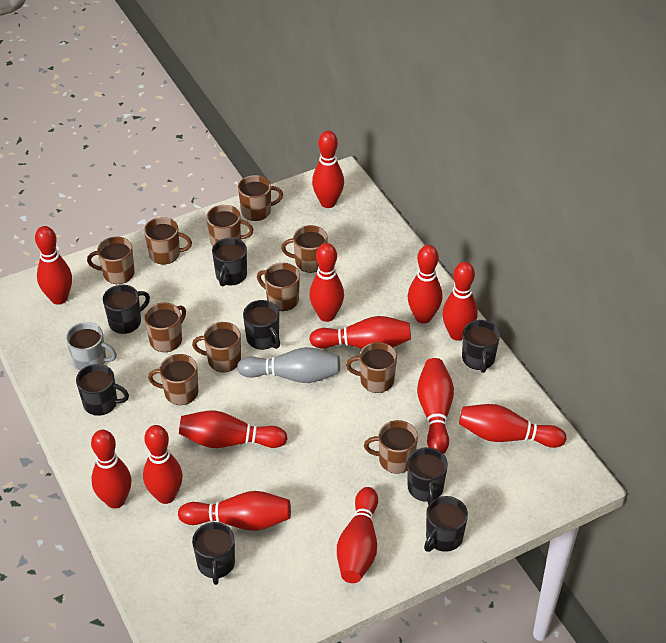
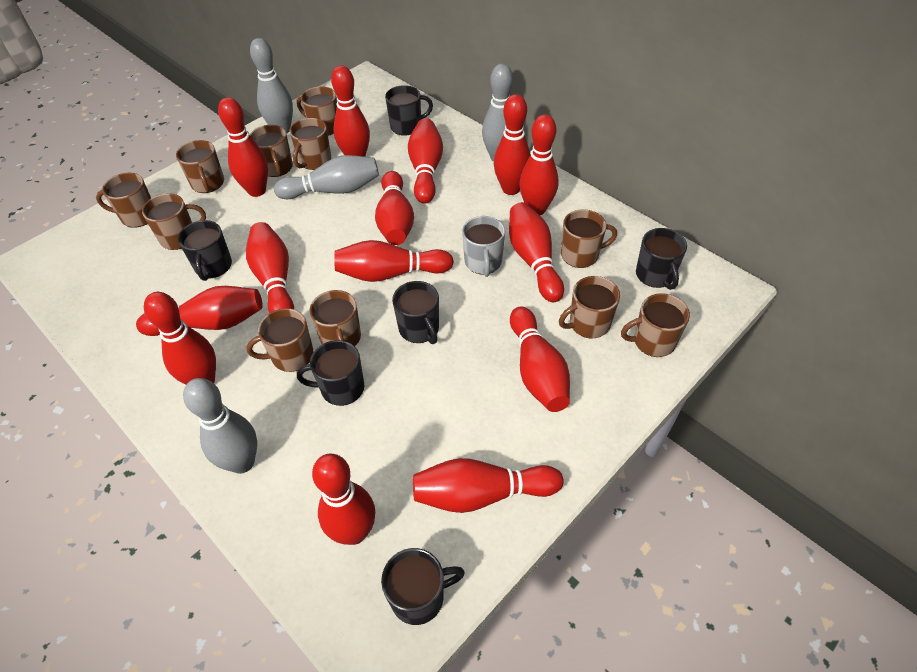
black mug: 8 -> 6
grey bowling pin: 1 -> 4
red bowling pin: 13 -> 14

